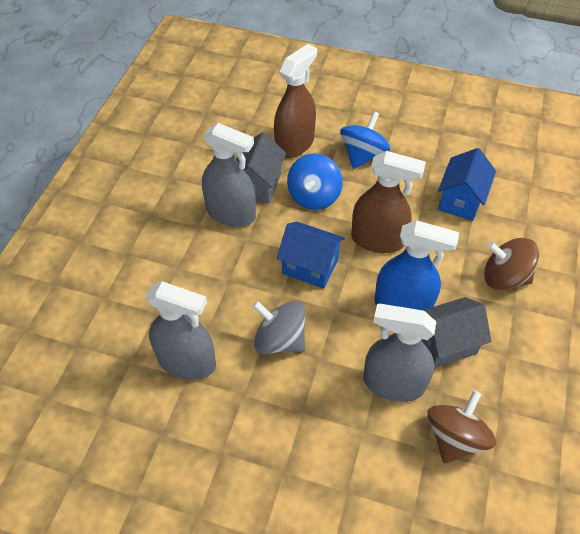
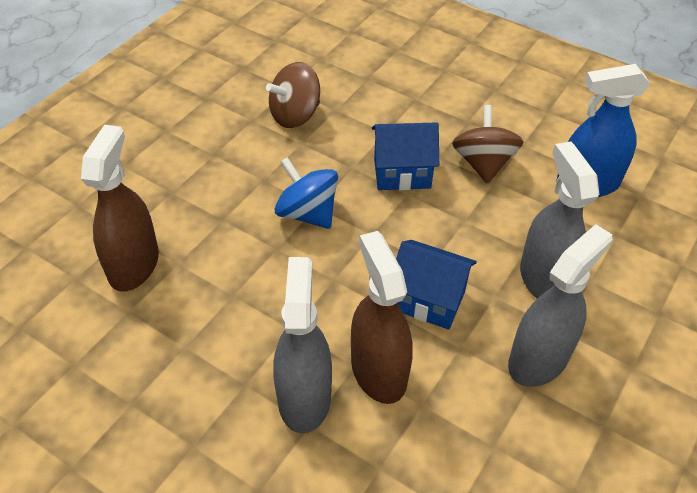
blue spinning top: 2 -> 1
grey house: 2 -> 0
grey spinning top: 1 -> 0

